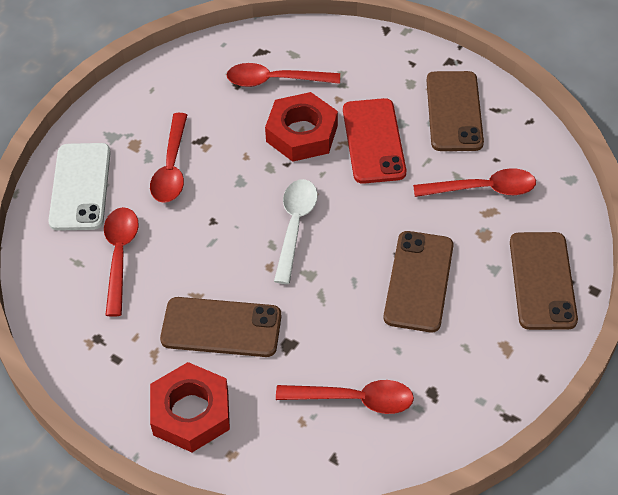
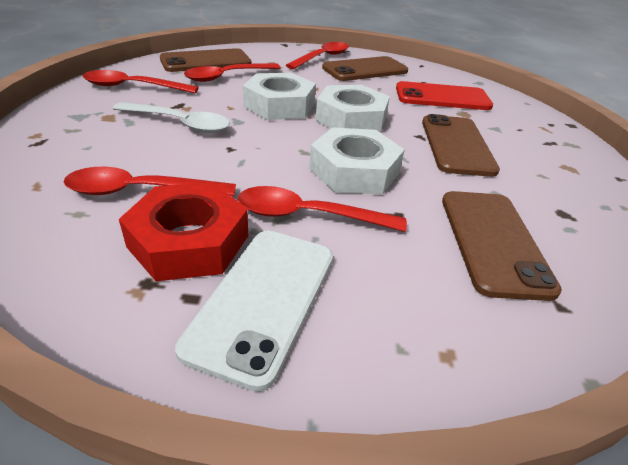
red nut: 2 -> 1
white nut: 0 -> 3

